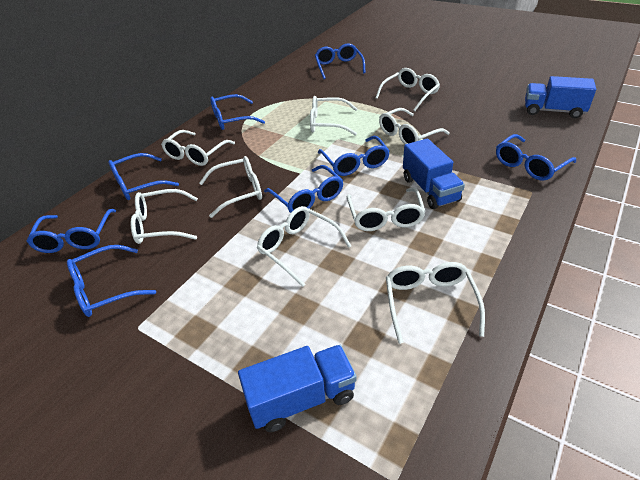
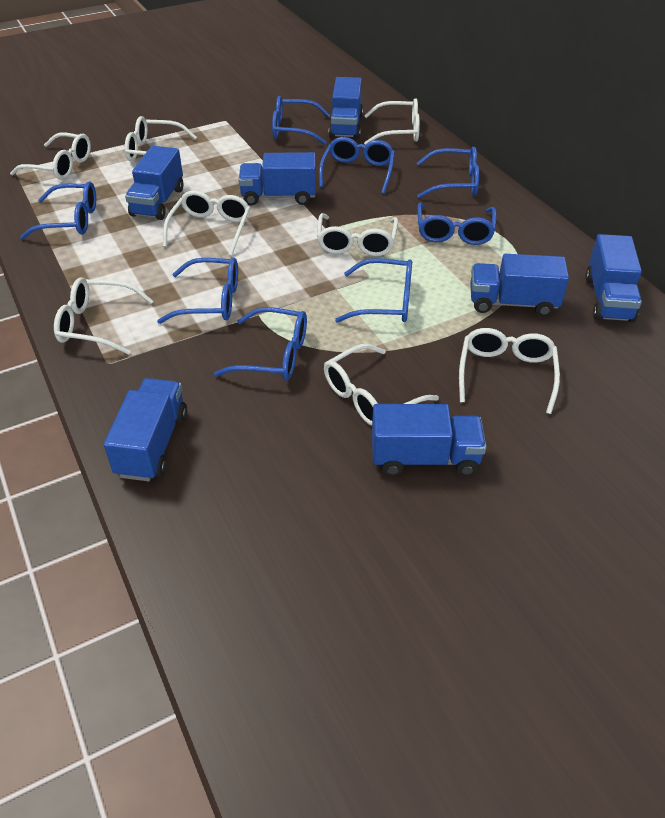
blue truck: 3 -> 7
white glasses: 9 -> 8

